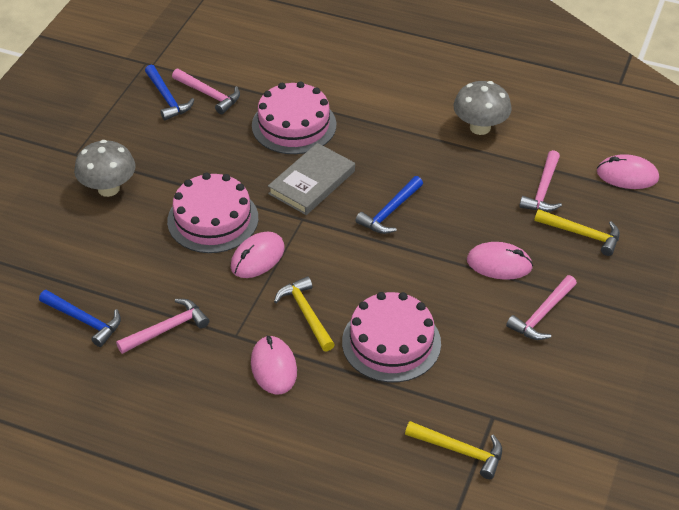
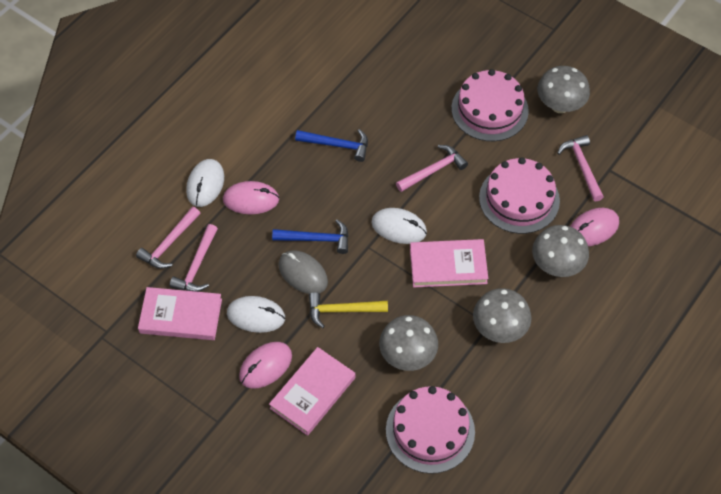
blue hammer: 3 -> 2
grey book: 1 -> 0
grey mouse: 0 -> 1
grey mushroom: 2 -> 4
pink book: 0 -> 3
pink mouse: 4 -> 3
white mouse: 0 -> 3
yellow hammer: 3 -> 1

